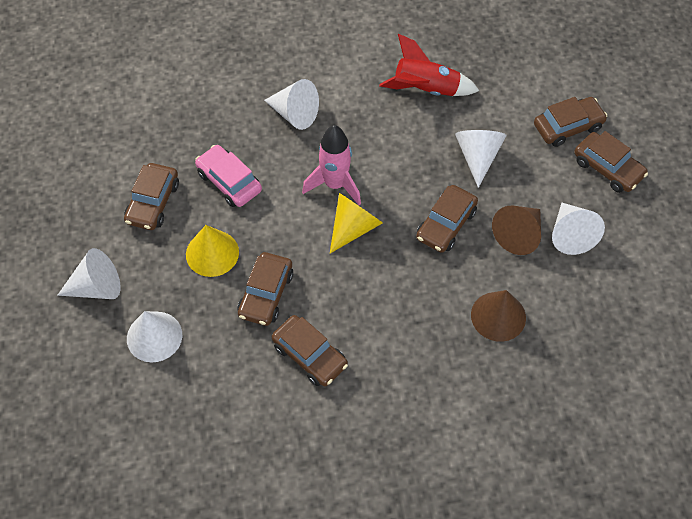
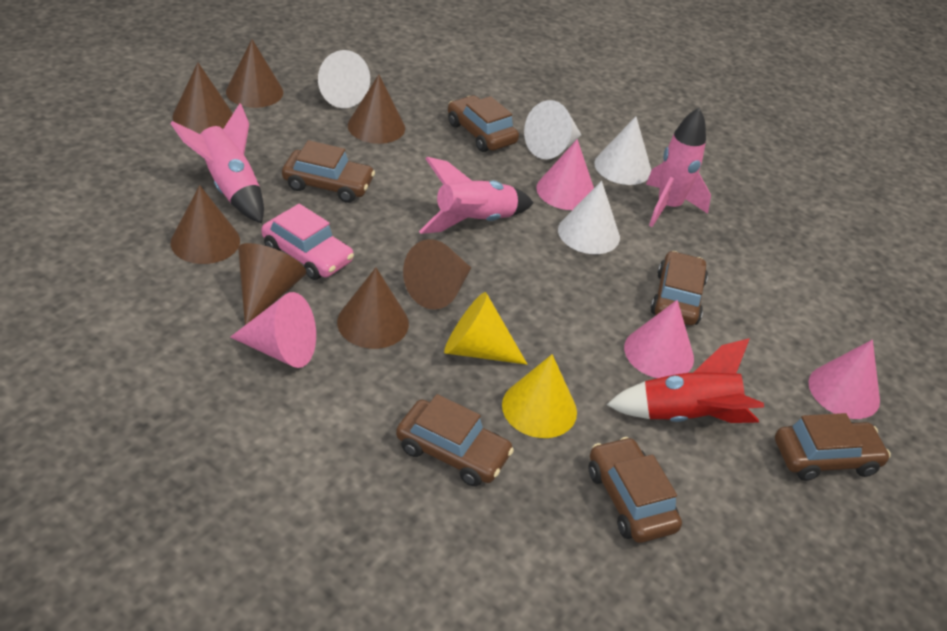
brown cone: 2 -> 7
pink cone: 0 -> 4
pink rocket: 1 -> 3
white cone: 5 -> 4

